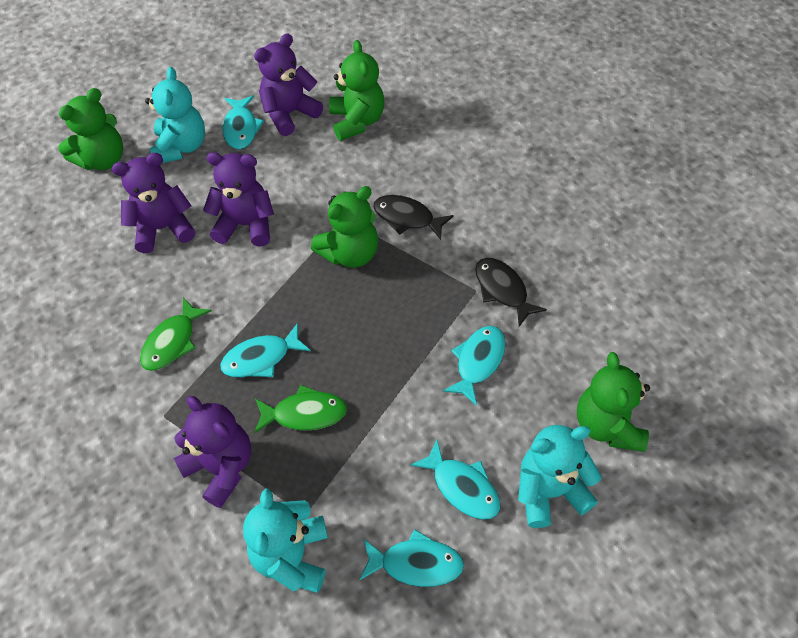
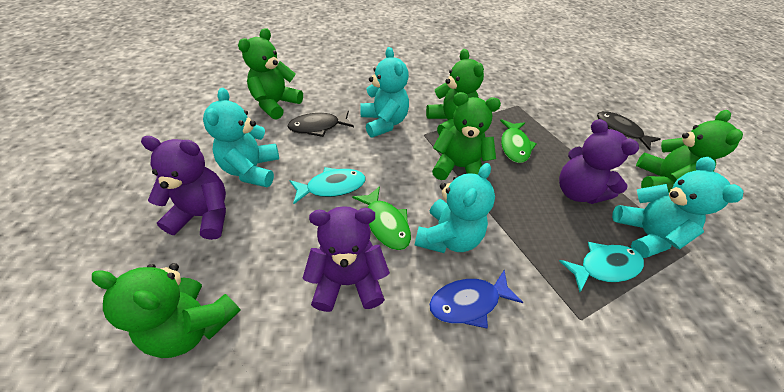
blue fish: 0 -> 1
green teddy bear: 4 -> 5
purple teddy bear: 4 -> 3
turquoise fish: 5 -> 2
turquoise teddy bear: 3 -> 4

